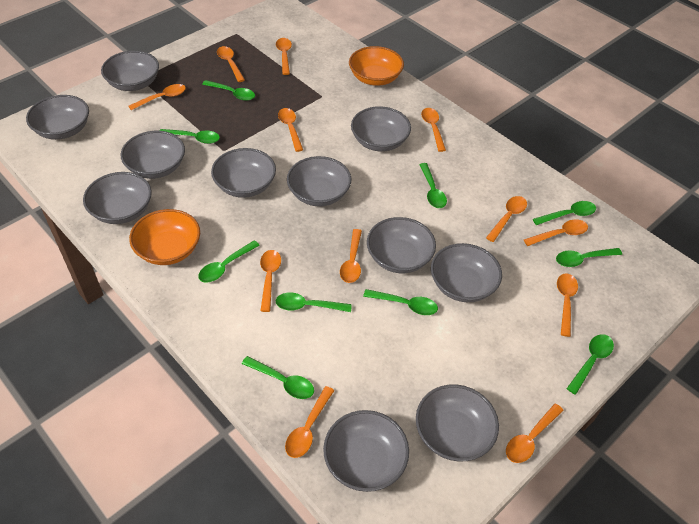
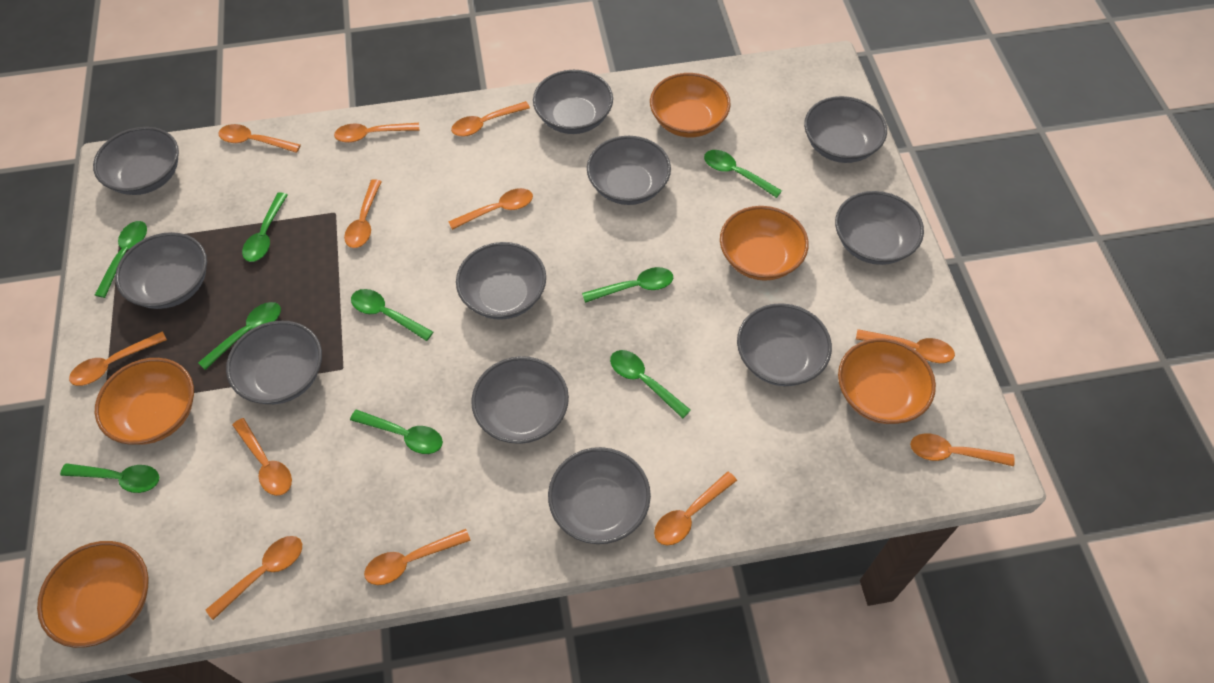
green spoon: 10 -> 9
orange bowl: 2 -> 5

